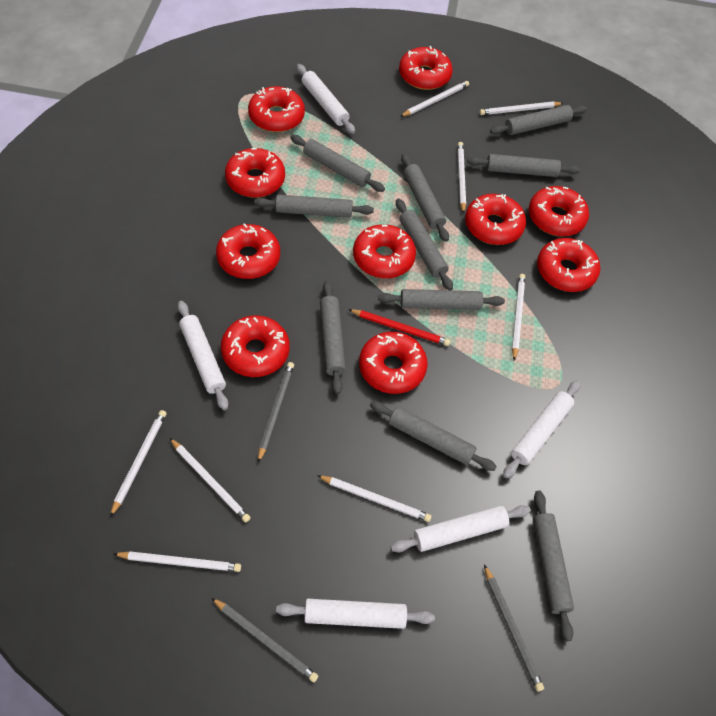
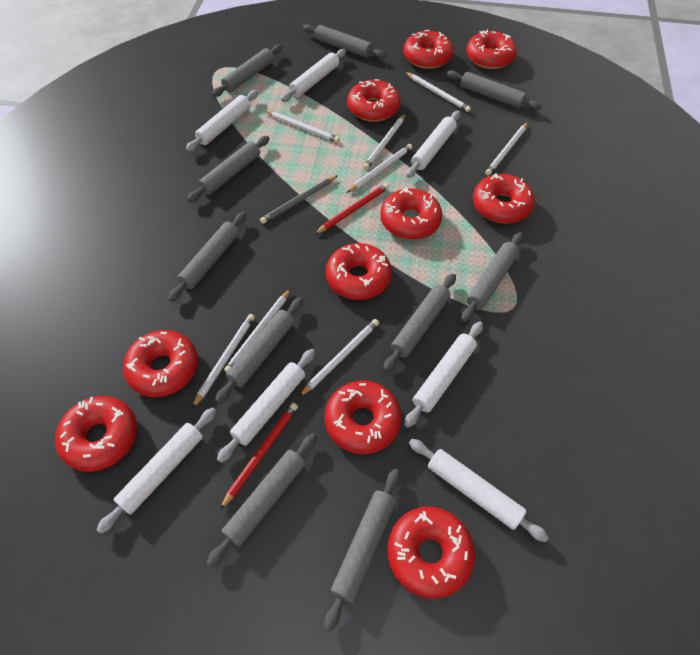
grey pencil: 3 -> 1
red pencil: 1 -> 2
white rolling pin: 5 -> 7

